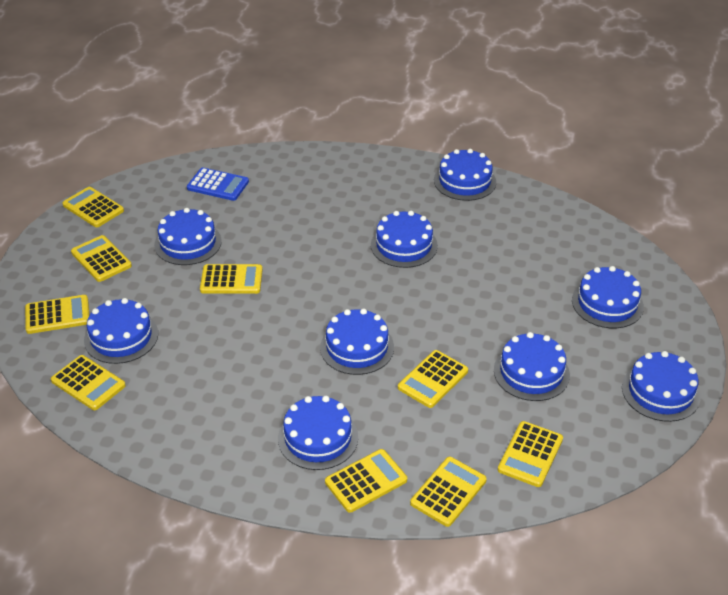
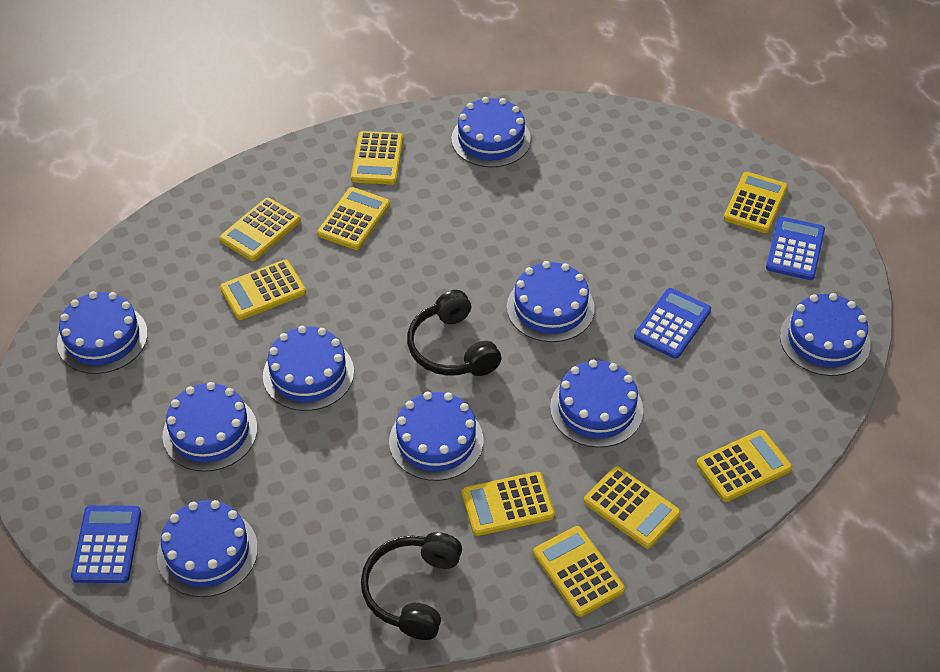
black headphones: 0 -> 2
blue calculator: 1 -> 3

